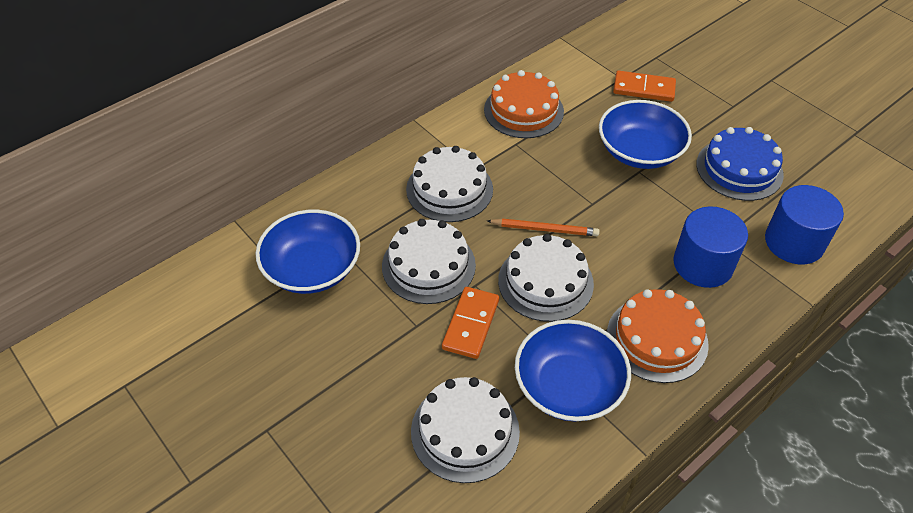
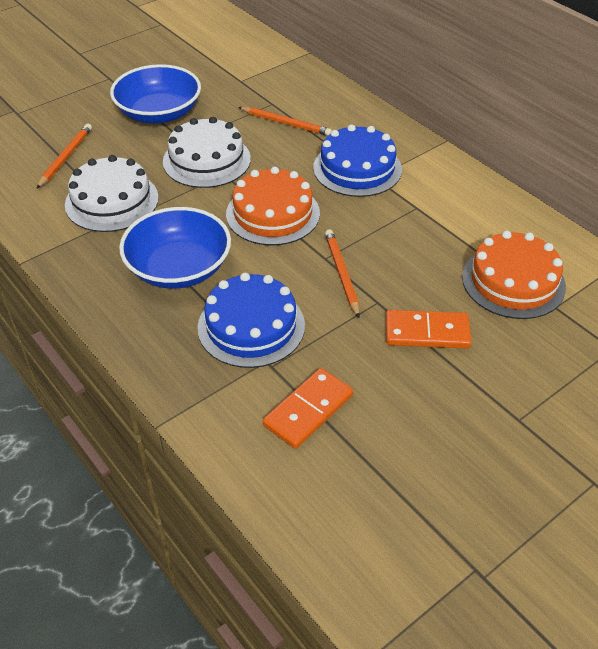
blue bowl: 3 -> 2
blue cake: 1 -> 2
blue cylinder: 2 -> 0
orange pencil: 1 -> 3
white cake: 4 -> 2

